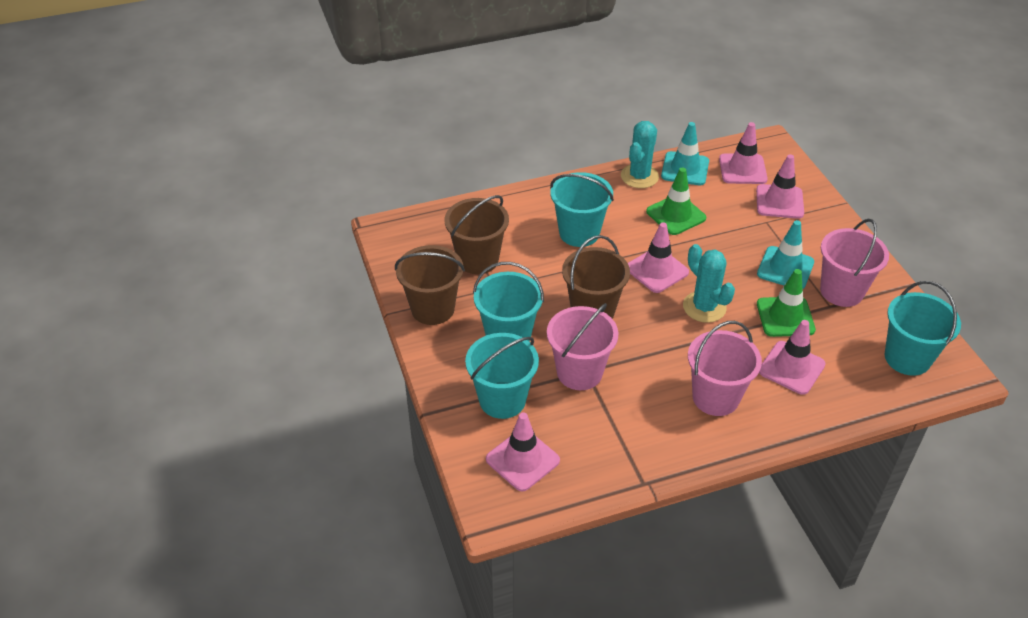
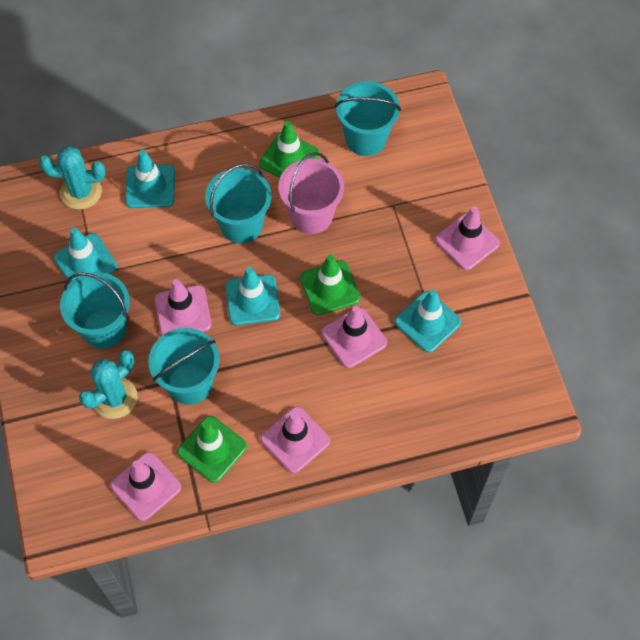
brown bucket: 3 -> 0
green traffic cone: 2 -> 3
pink bucket: 3 -> 1
turquoise traffic cone: 2 -> 4

